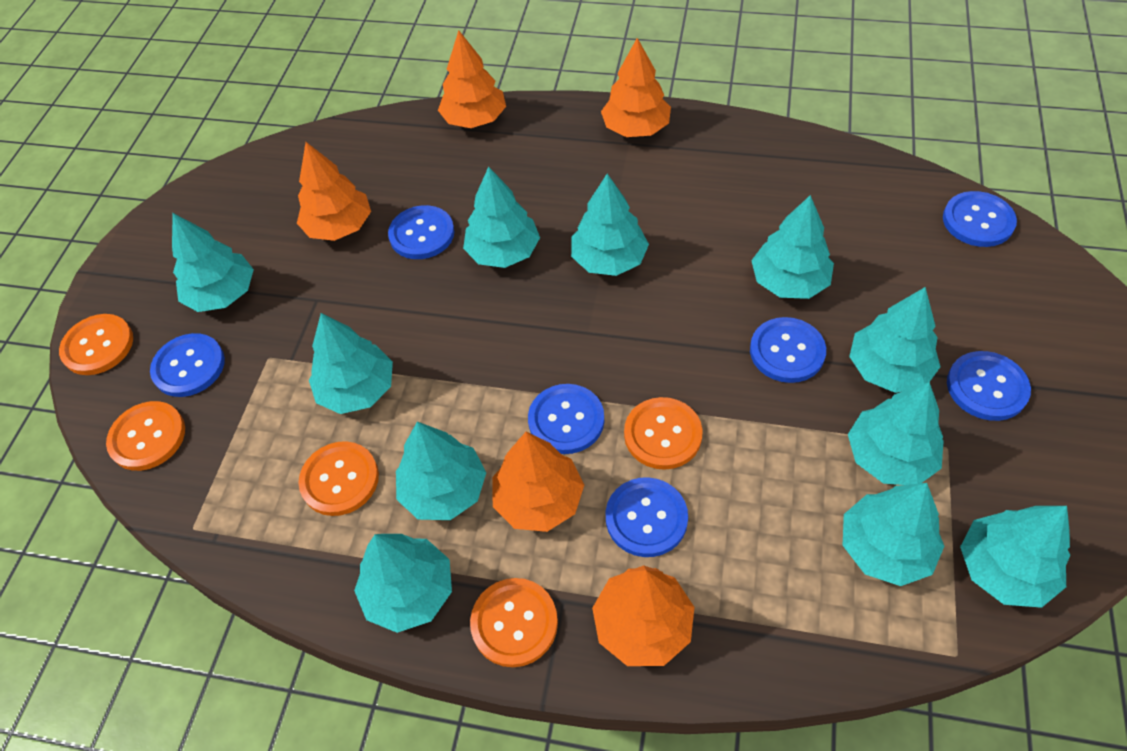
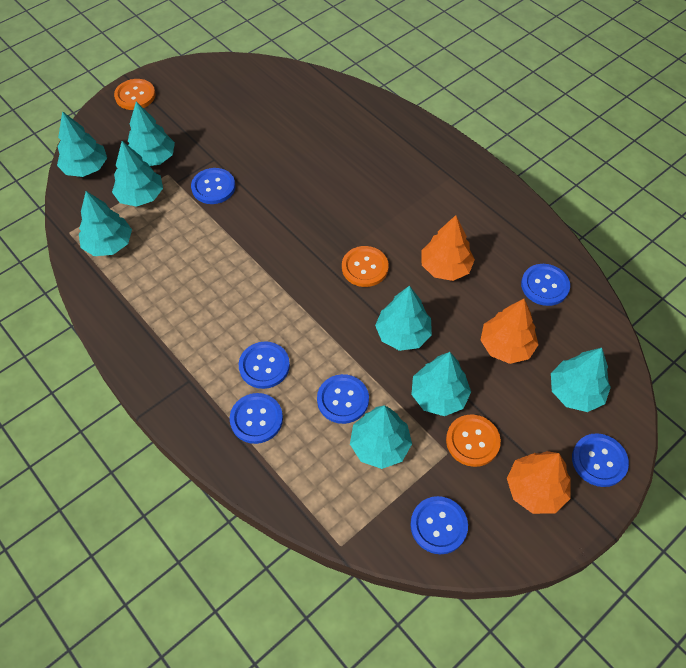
orange button: 5 -> 3
orange tree: 5 -> 3
turquoise tree: 11 -> 8

